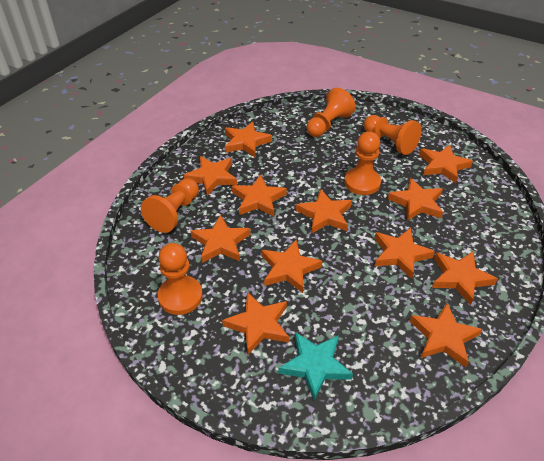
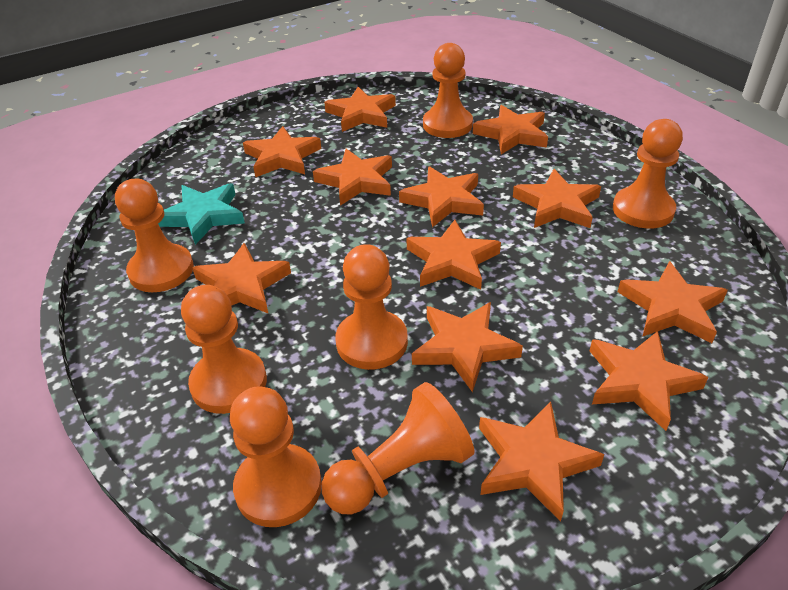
orange pawn: 5 -> 7

